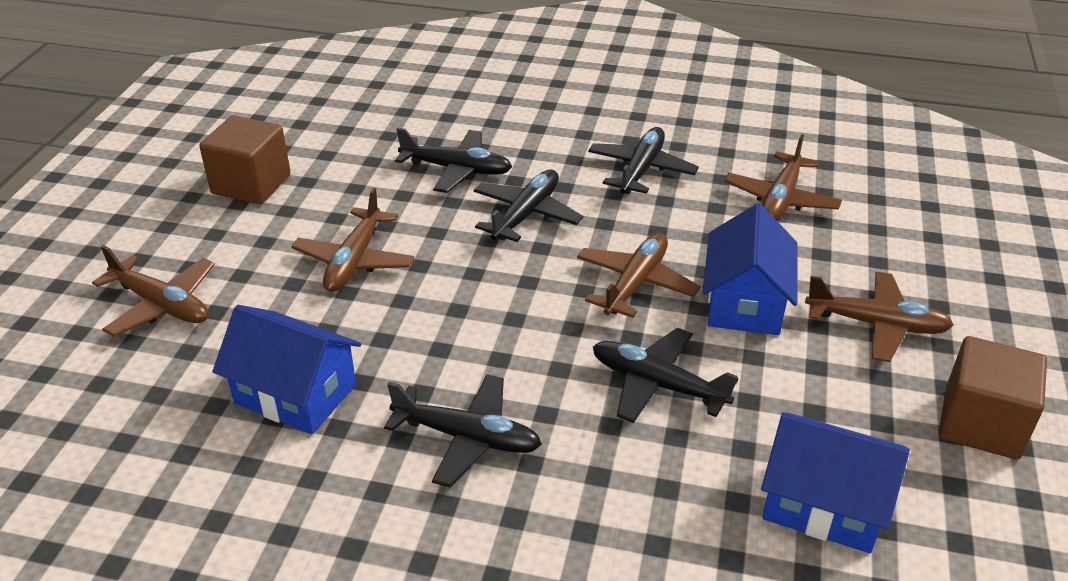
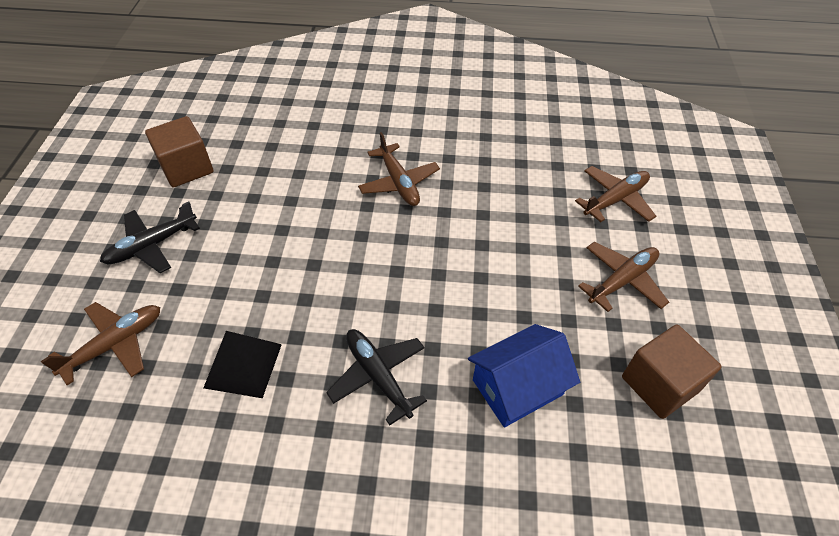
black plane: 5 -> 2
black pyramid: 0 -> 1
blue house: 3 -> 1
brown plane: 5 -> 4

